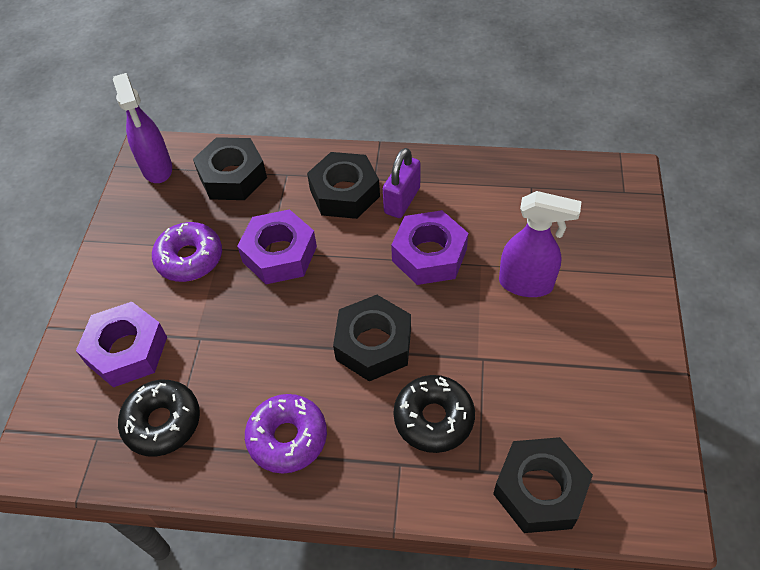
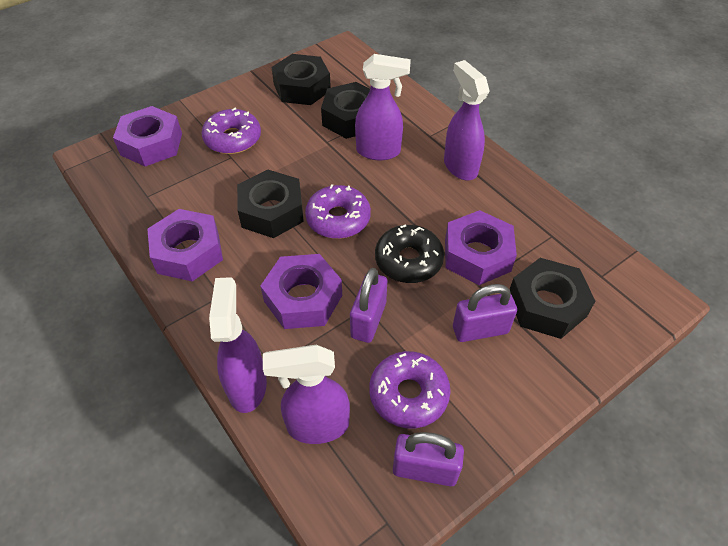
black donut: 2 -> 1
purple donut: 2 -> 3
purple nut: 3 -> 4
purple padlock: 1 -> 3
purple spray bottle: 2 -> 4

